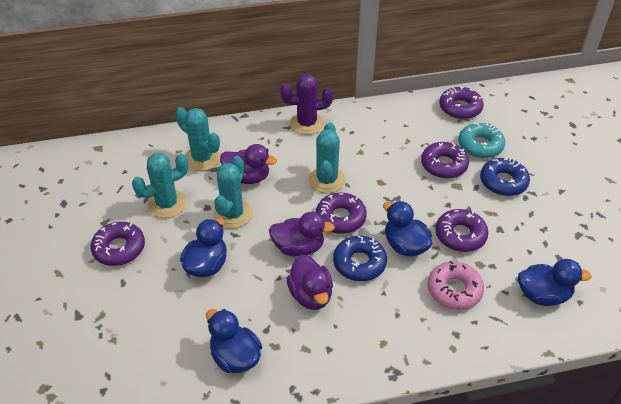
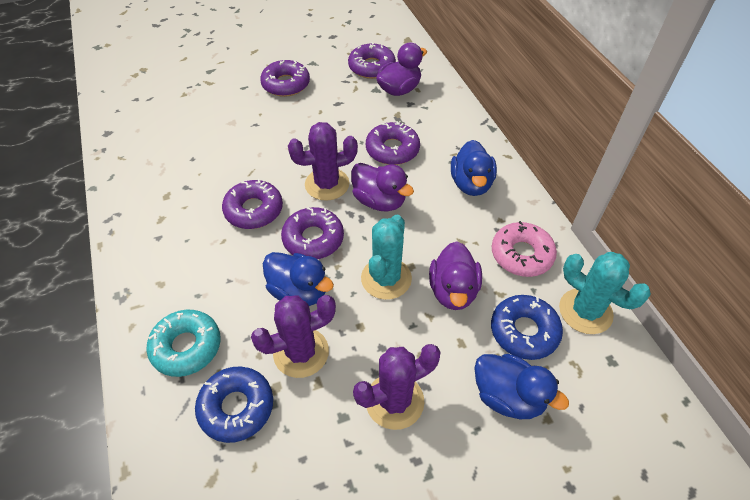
blue duck: 4 -> 3
purple cactus: 1 -> 3
turquoise cactus: 4 -> 2

